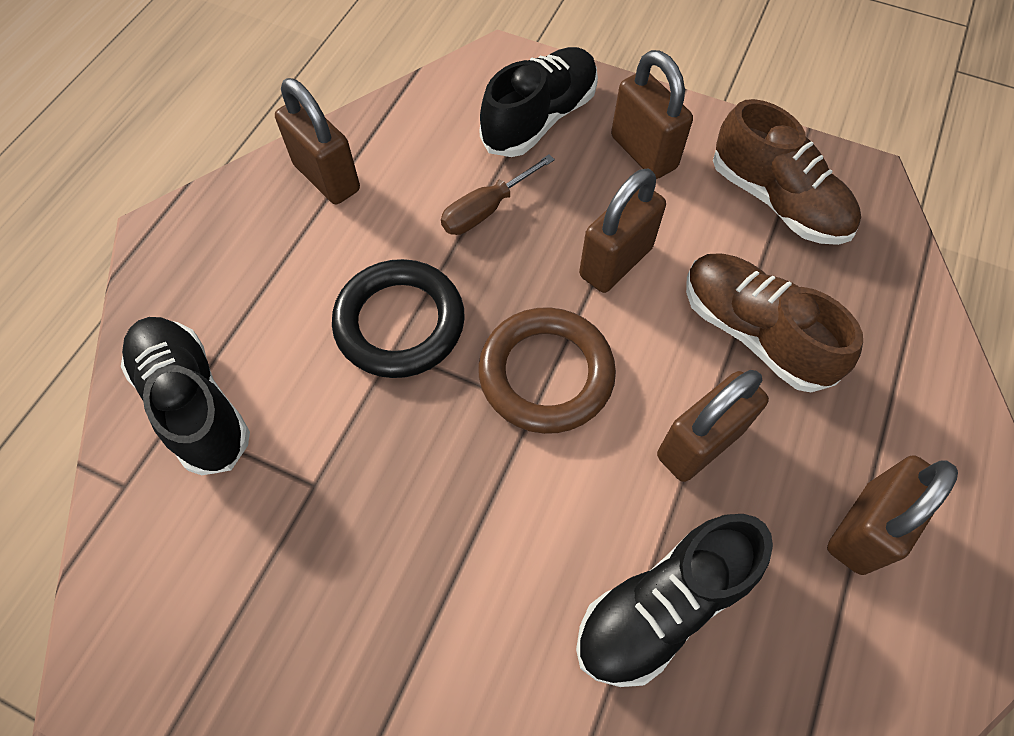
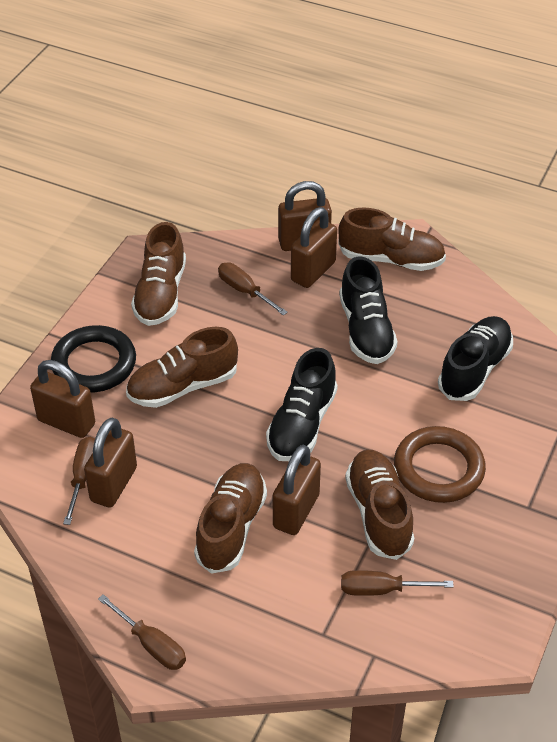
brown screwdriver: 1 -> 4
brown shoe: 2 -> 5

